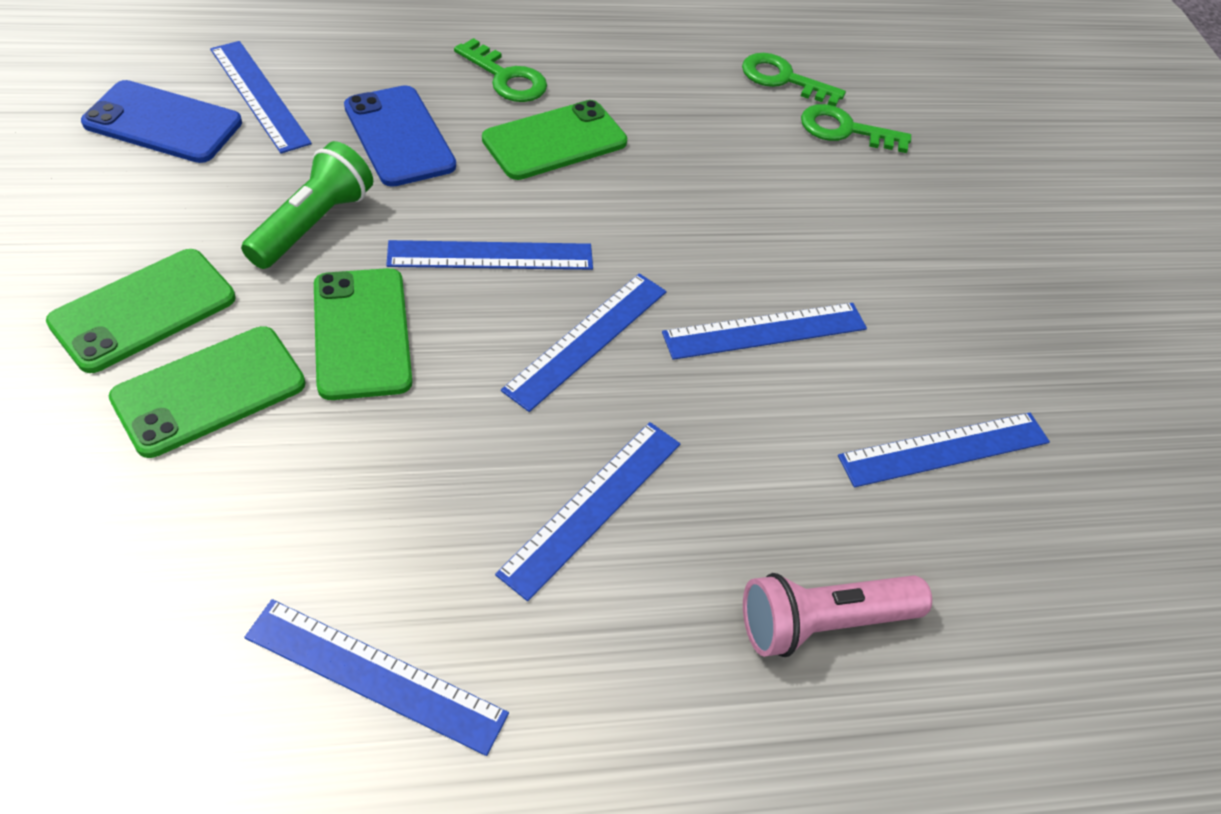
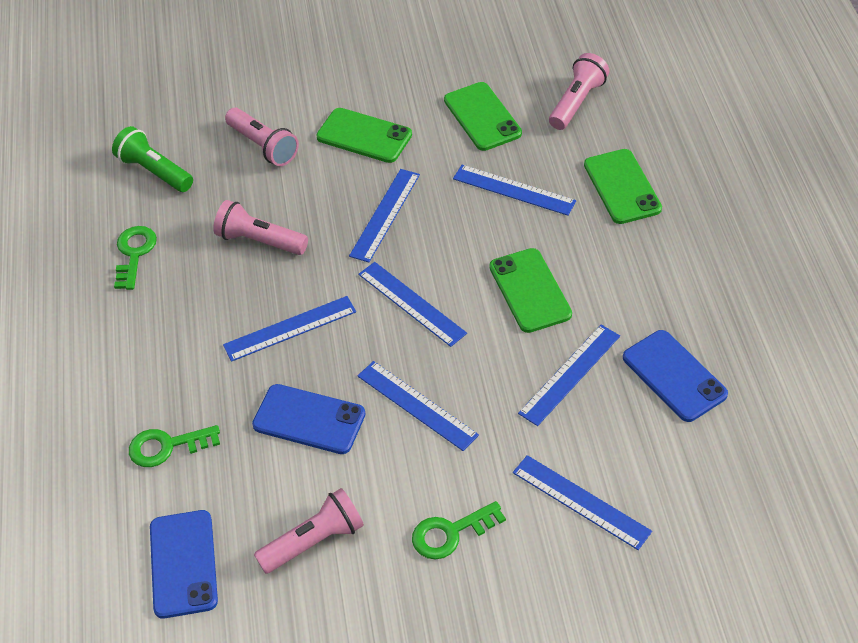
blue phone: 2 -> 3
pink flashlight: 1 -> 4

